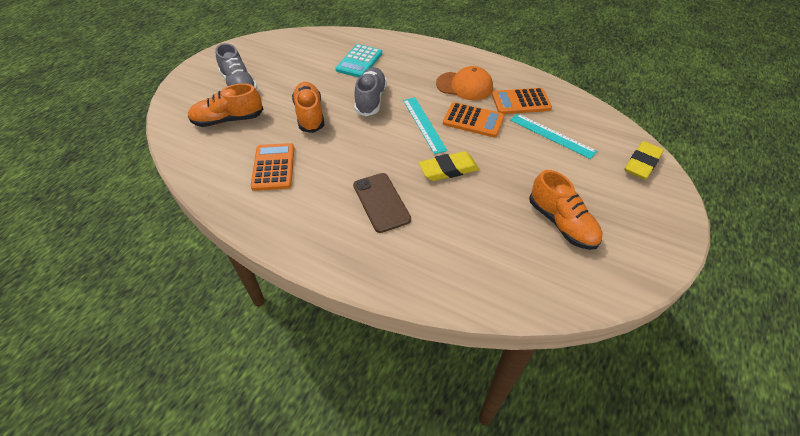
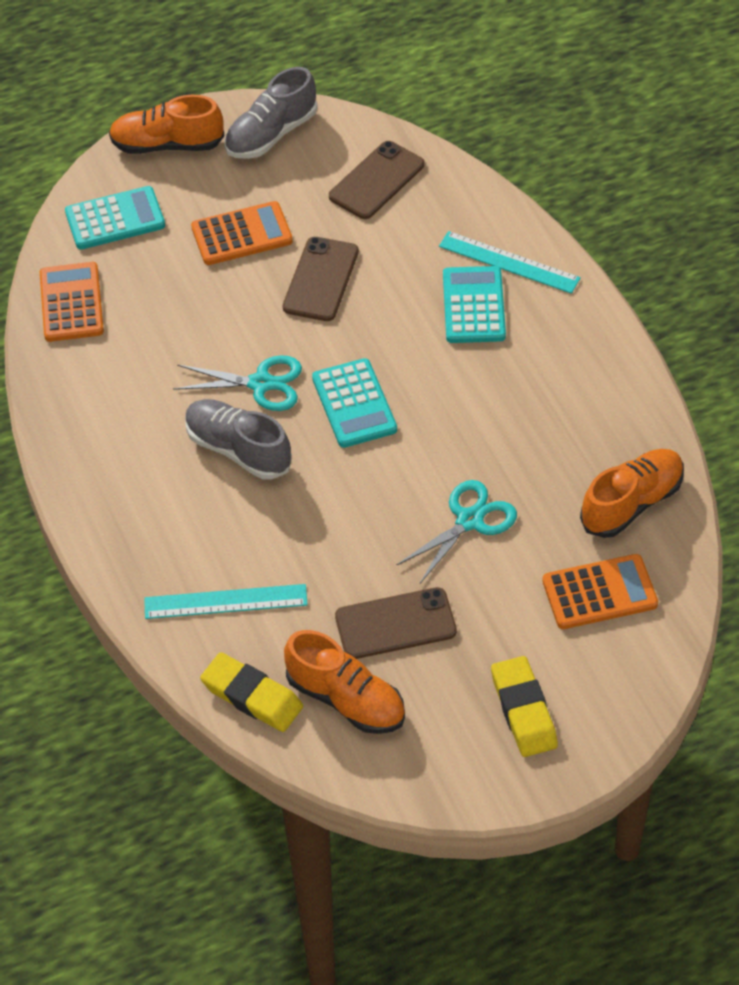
brown phone: 1 -> 3
orange cap: 1 -> 0
turquoise calculator: 1 -> 3
turquoise scissors: 0 -> 2

